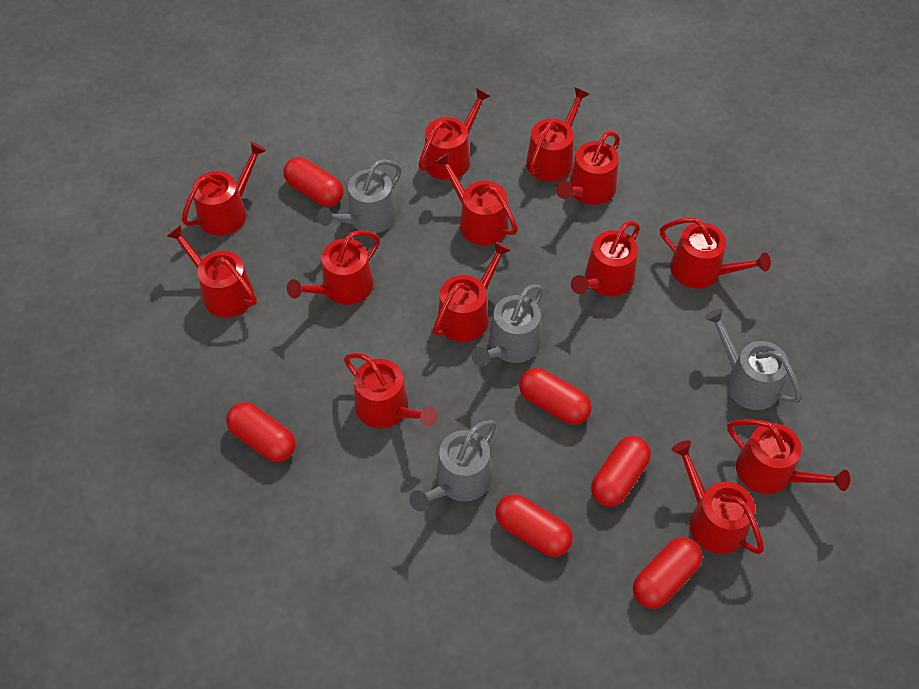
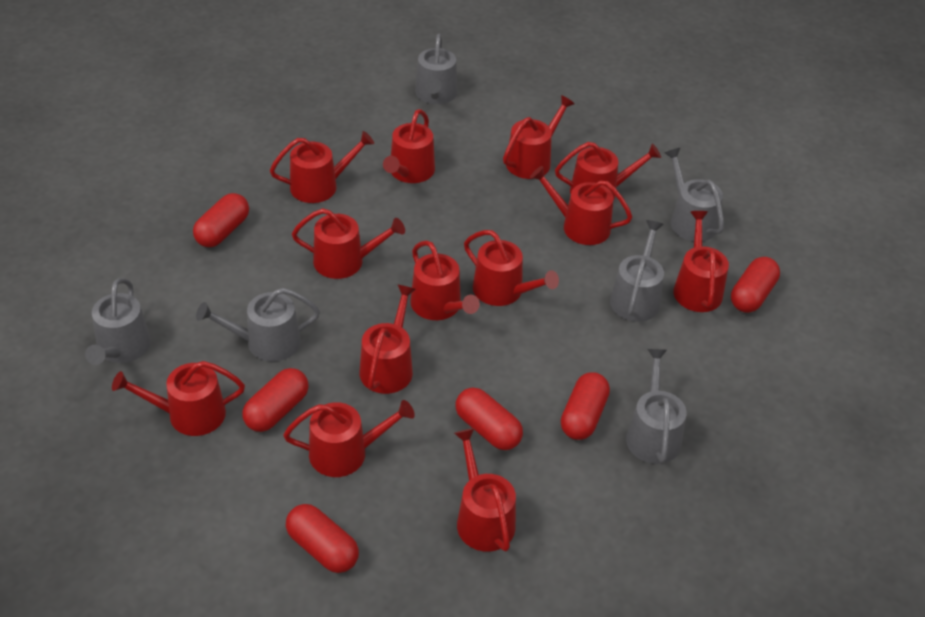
grey watering can: 4 -> 6

